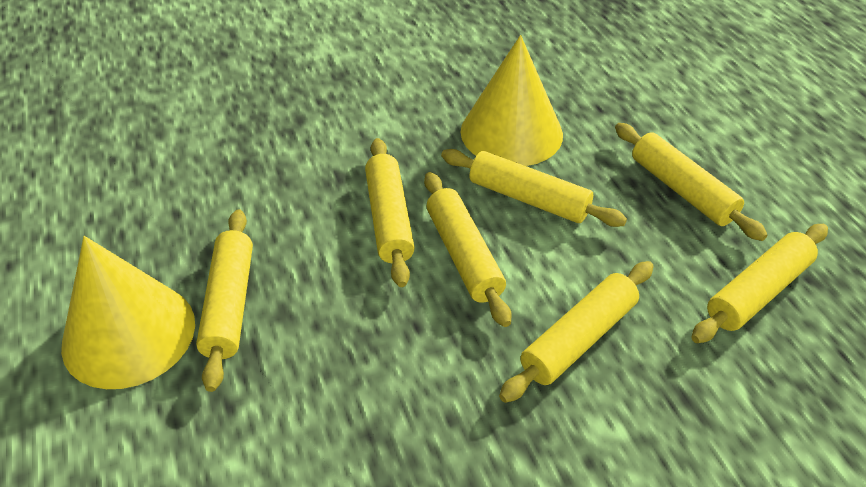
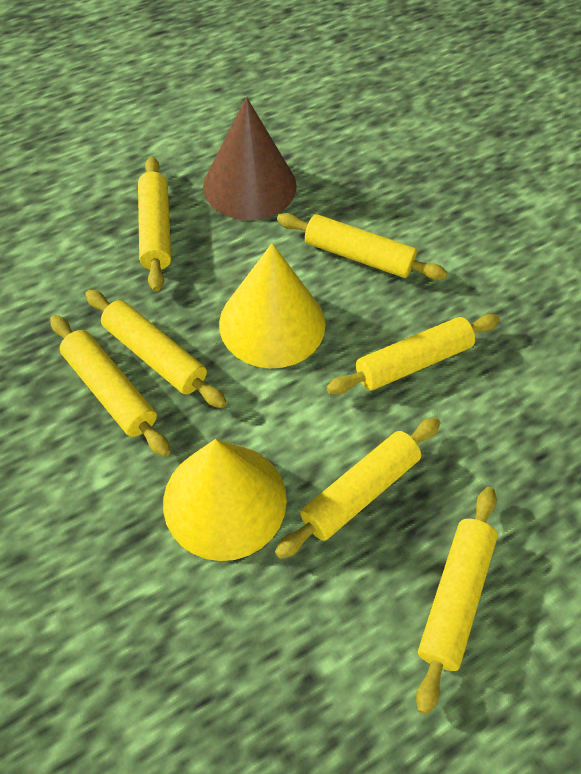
brown cone: 0 -> 1

